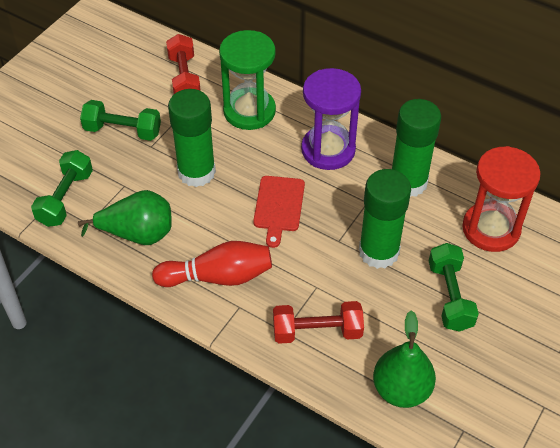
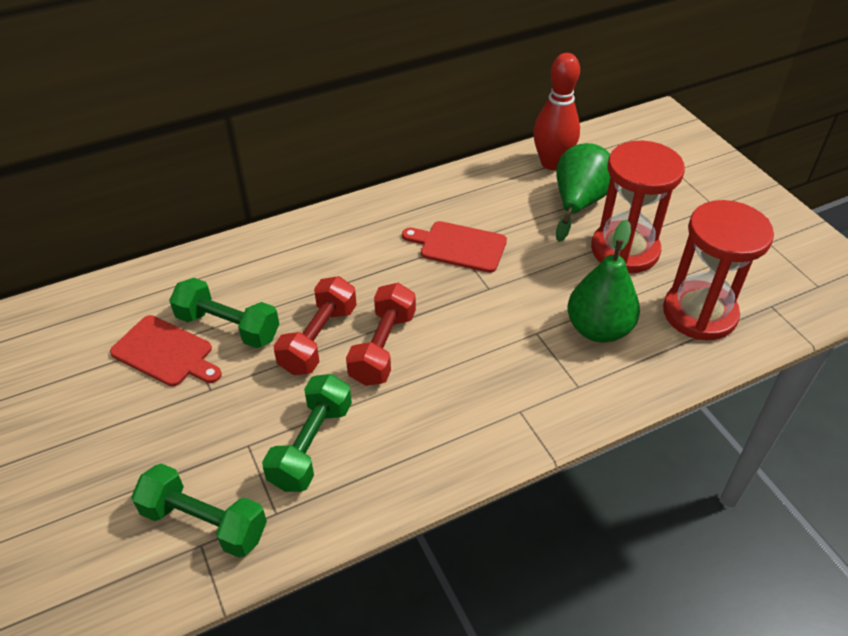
green glue stick: 3 -> 0
green hourglass: 1 -> 0
purple hourglass: 1 -> 0
red cutting board: 1 -> 2
red hourglass: 1 -> 2

